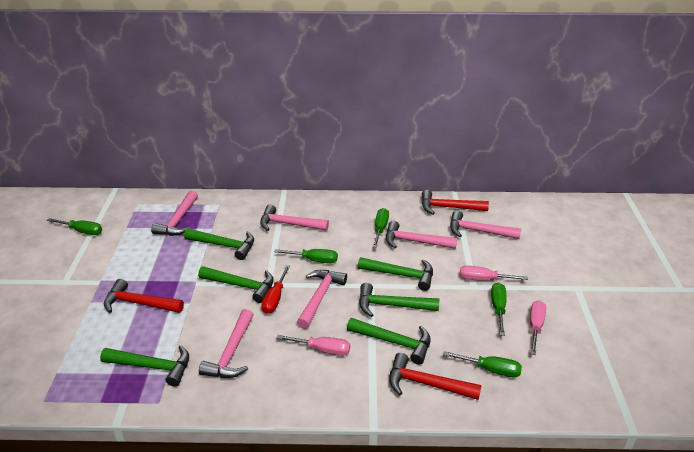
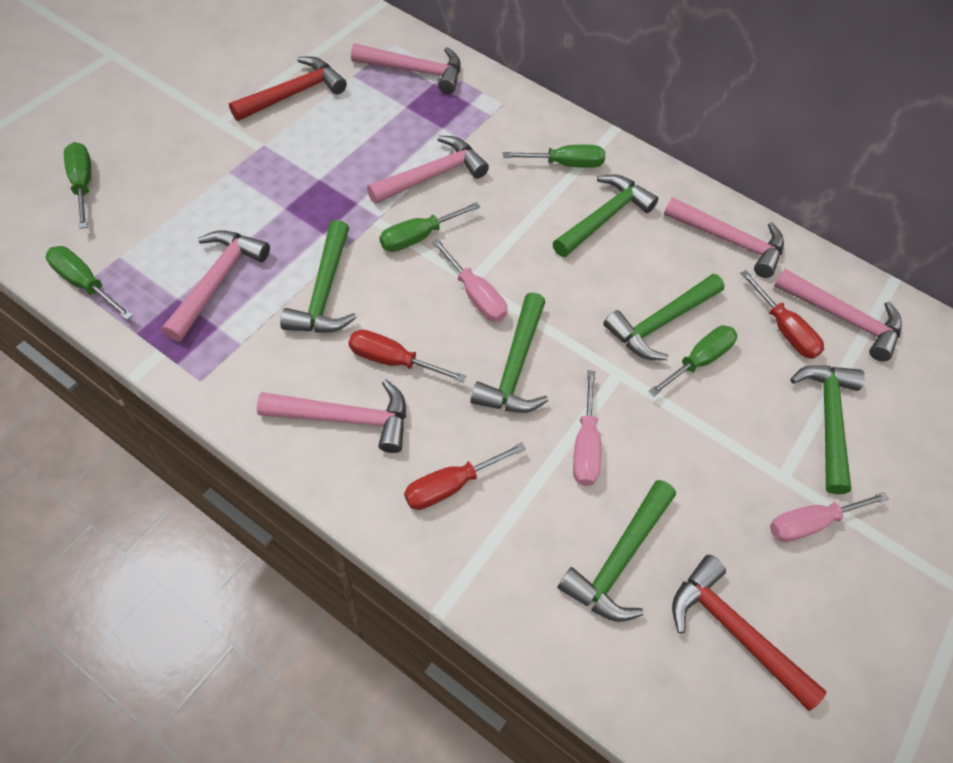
red hammer: 3 -> 2
red screwdriver: 1 -> 3

